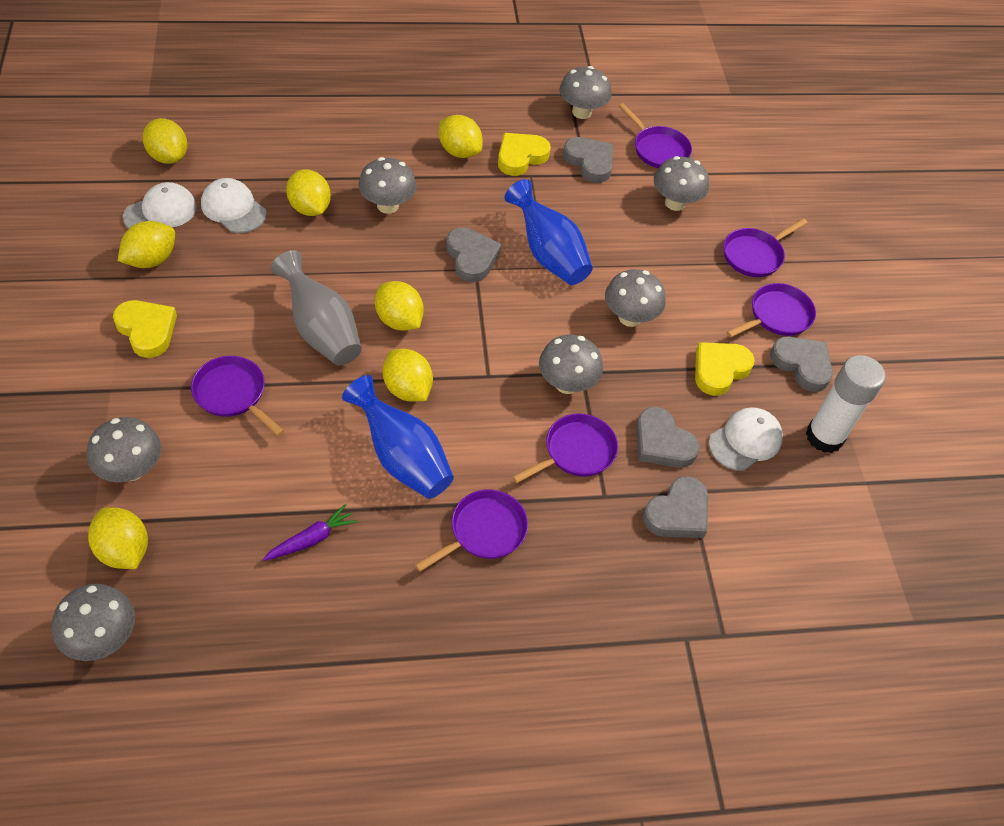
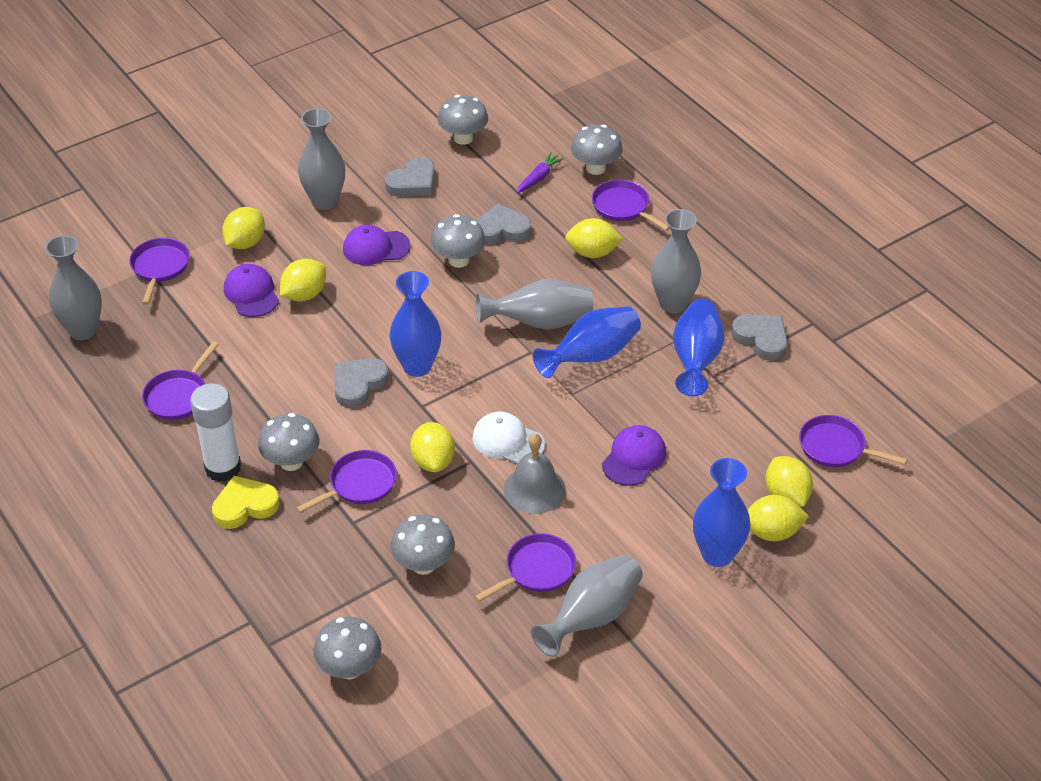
blue vase: 2 -> 4
grey bell: 0 -> 1
grey heart: 5 -> 4
grey mushroom: 7 -> 6
grey vase: 1 -> 5
purple cap: 0 -> 3
white cap: 3 -> 1
yellow heart: 3 -> 1
yellow lemon: 7 -> 6

